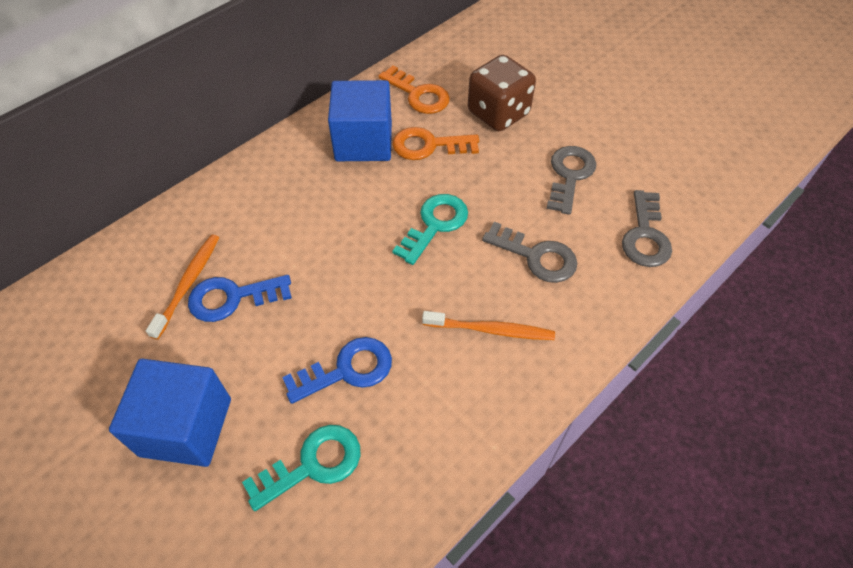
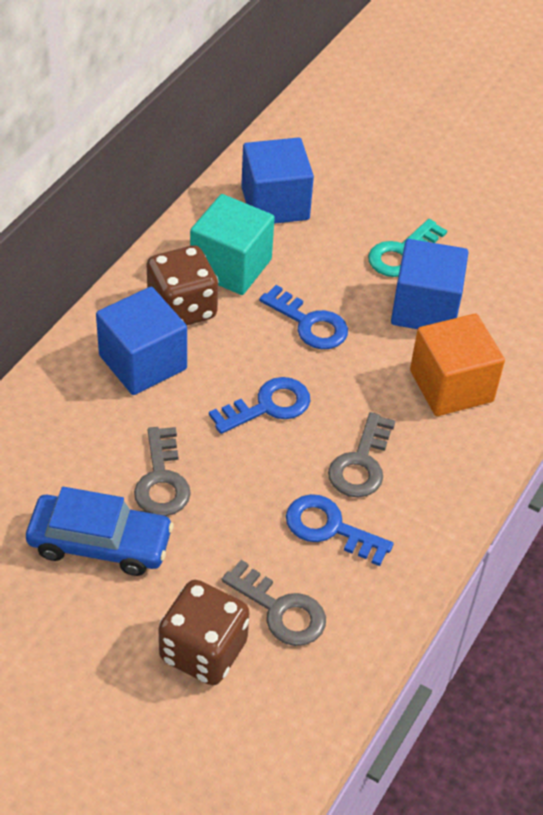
blue car: 0 -> 1
blue cube: 2 -> 3
blue key: 2 -> 3
brown dice: 1 -> 2
orange cube: 0 -> 1
orange key: 2 -> 0
orange toothbrush: 2 -> 0
turquoise cube: 0 -> 1
turquoise key: 2 -> 1

